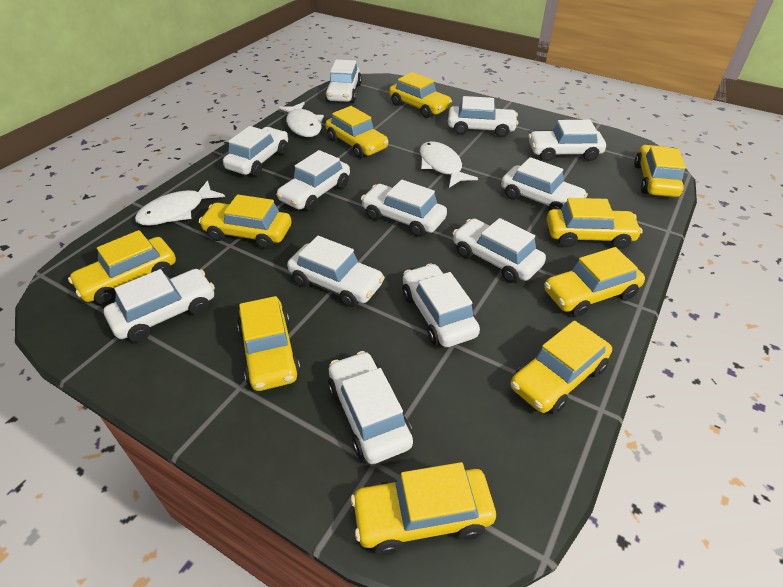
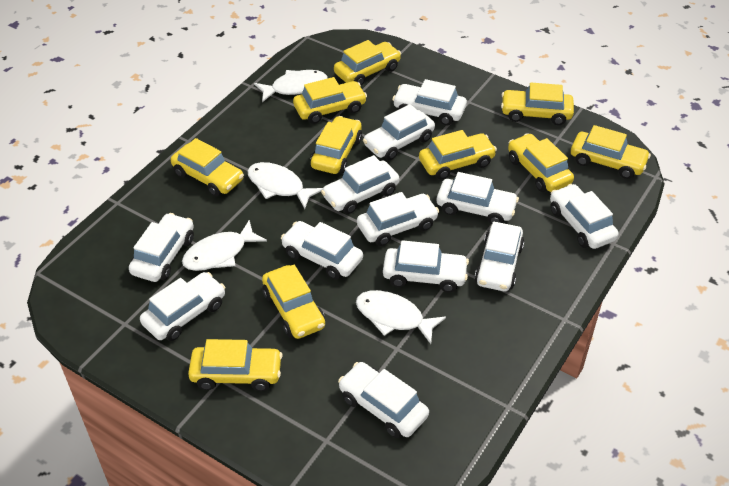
white fish: 3 -> 4

